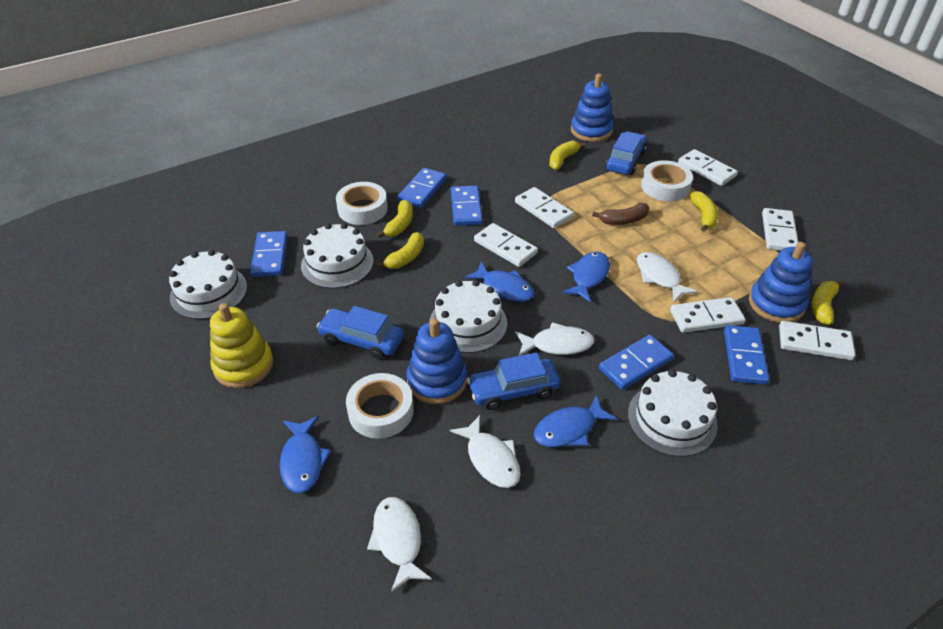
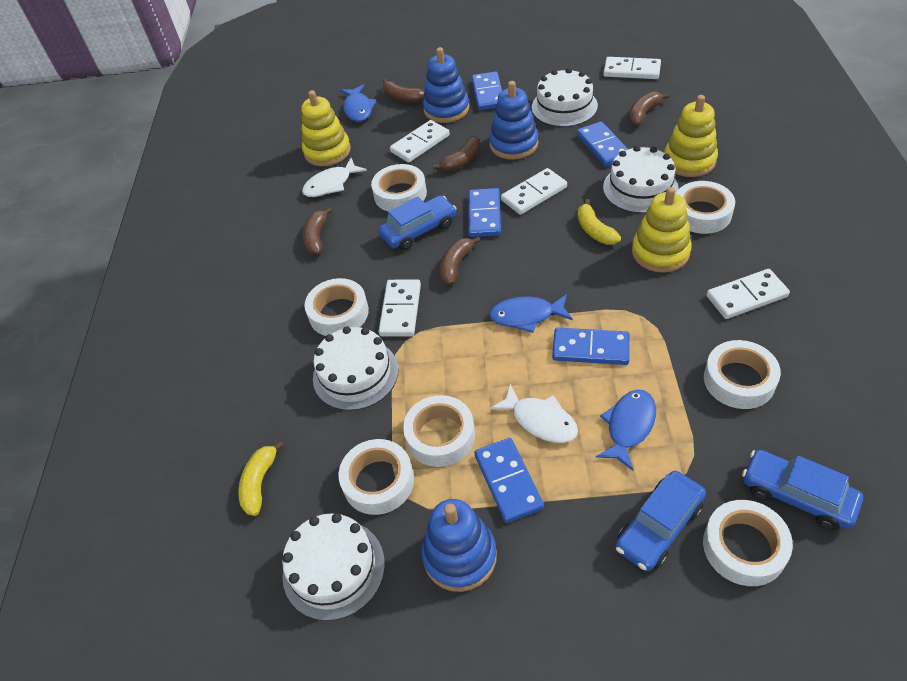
blue fish: 4 -> 3
brown banana: 1 -> 5
white domino: 6 -> 5
white fish: 4 -> 2
white tape: 3 -> 7
yellow banana: 5 -> 2
yellow stacking toy: 1 -> 3

